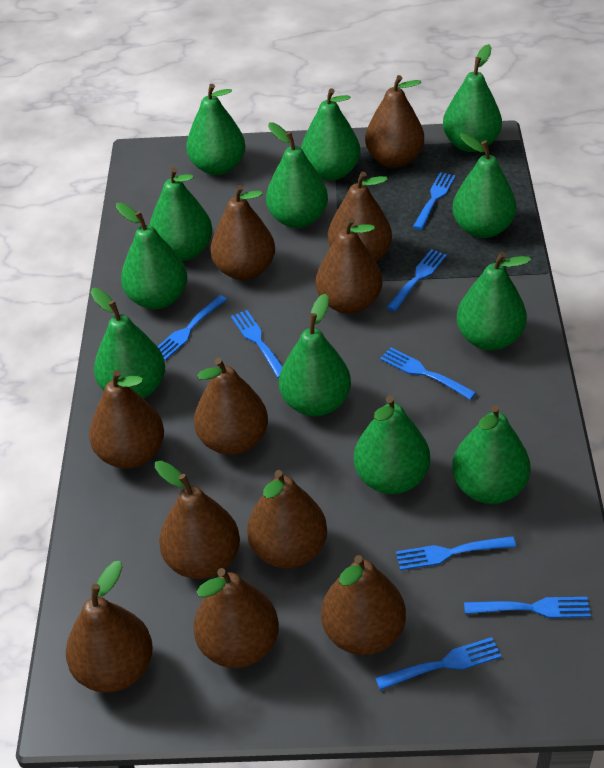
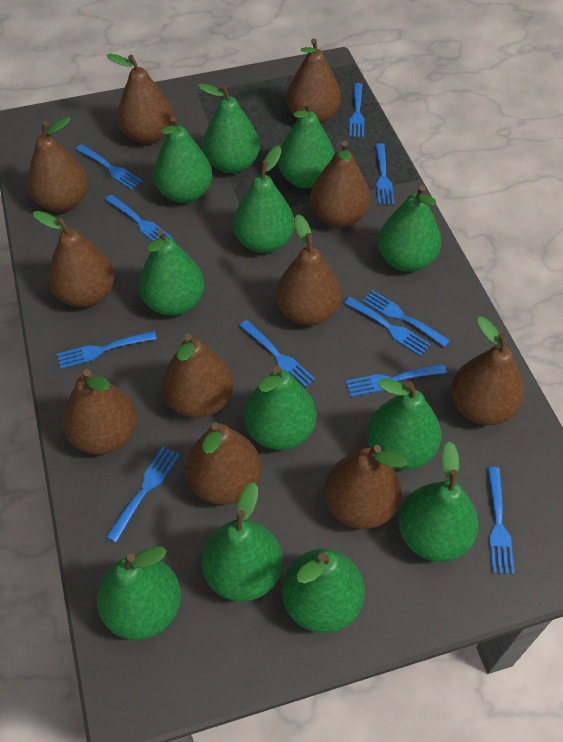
blue fork: 8 -> 11

